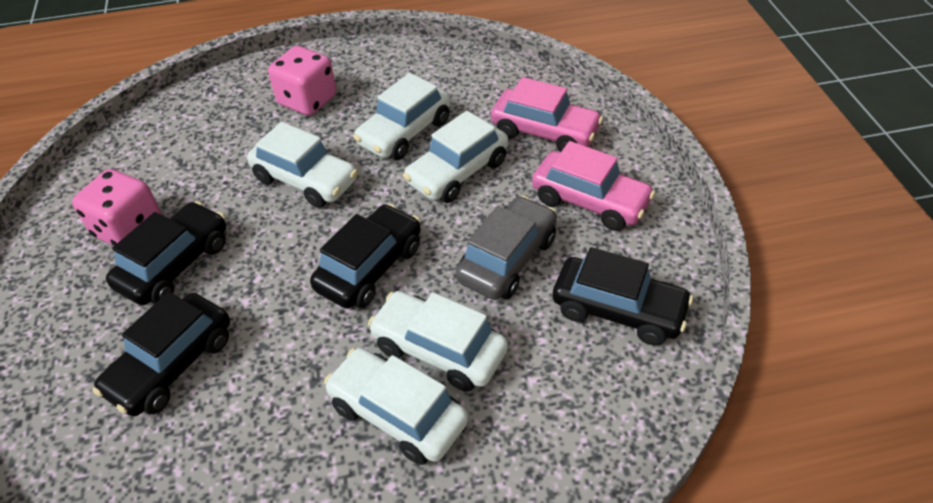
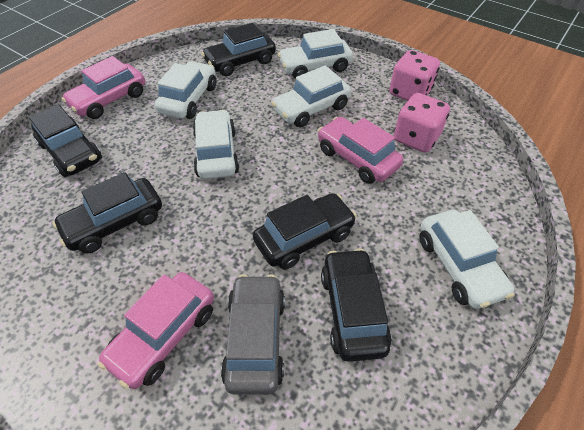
black car: 4 -> 5
pink car: 2 -> 3

